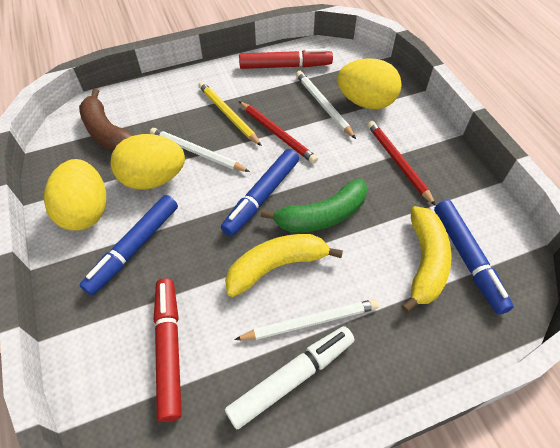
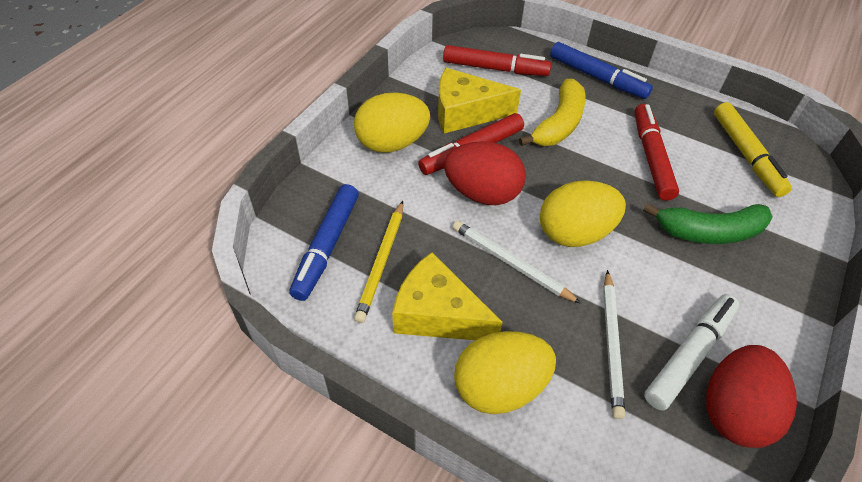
blue marker: 3 -> 2
brown banana: 1 -> 0
red egg: 0 -> 2
red marker: 2 -> 3
red pencil: 2 -> 0
white pencil: 3 -> 2
yellow banana: 2 -> 1
yellow cheese: 0 -> 2
yellow marker: 0 -> 1

